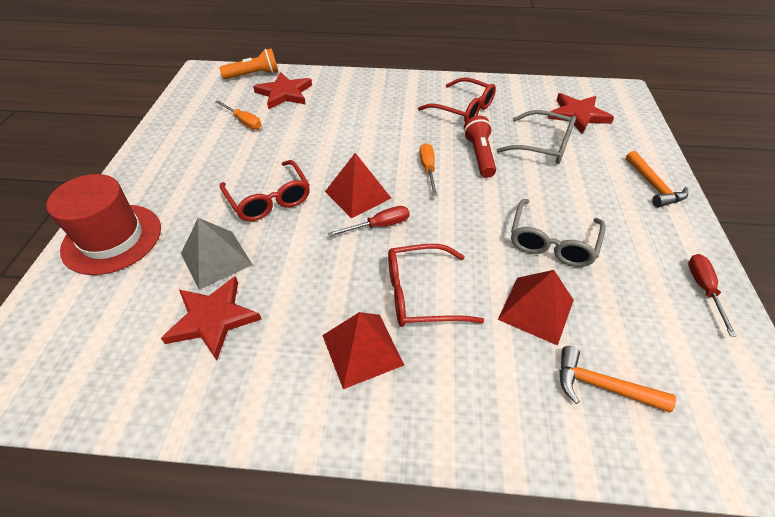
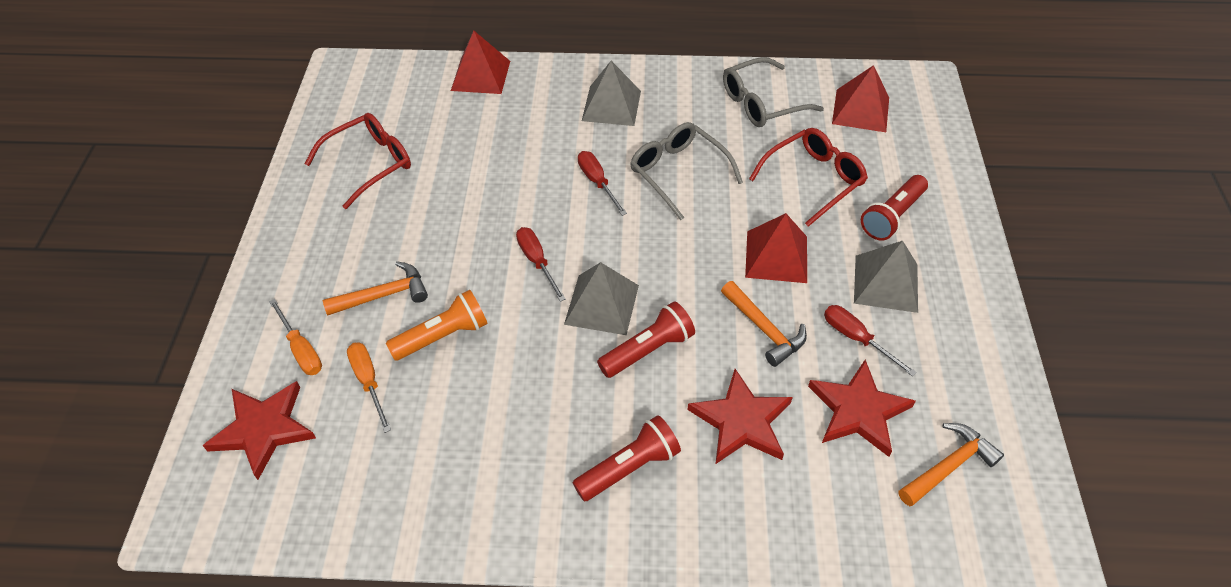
grey pyramid: 1 -> 3
orange hammer: 2 -> 3
red flashlight: 1 -> 3
red glasses: 3 -> 2
red hat: 1 -> 0
red screwdriver: 2 -> 3

